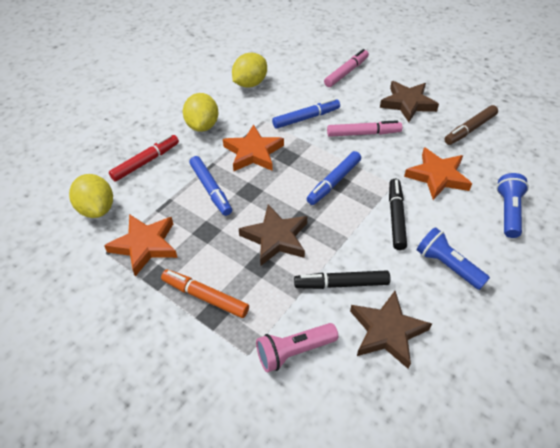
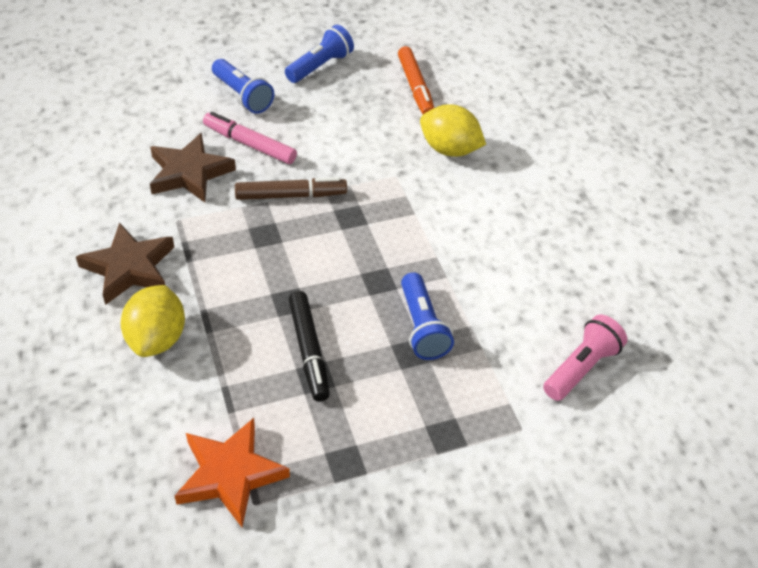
black marker: 2 -> 1
blue flashlight: 2 -> 3
blue marker: 3 -> 0
brown star: 3 -> 2
orange star: 3 -> 1
pink marker: 2 -> 1
red marker: 1 -> 0
yellow lemon: 3 -> 2

